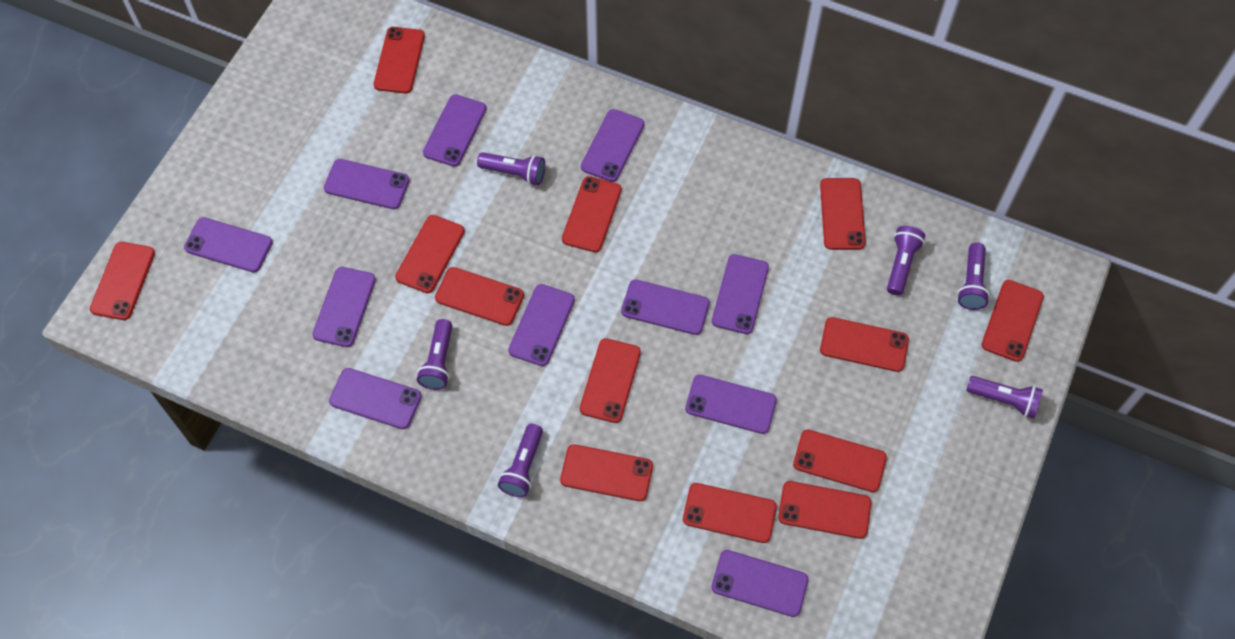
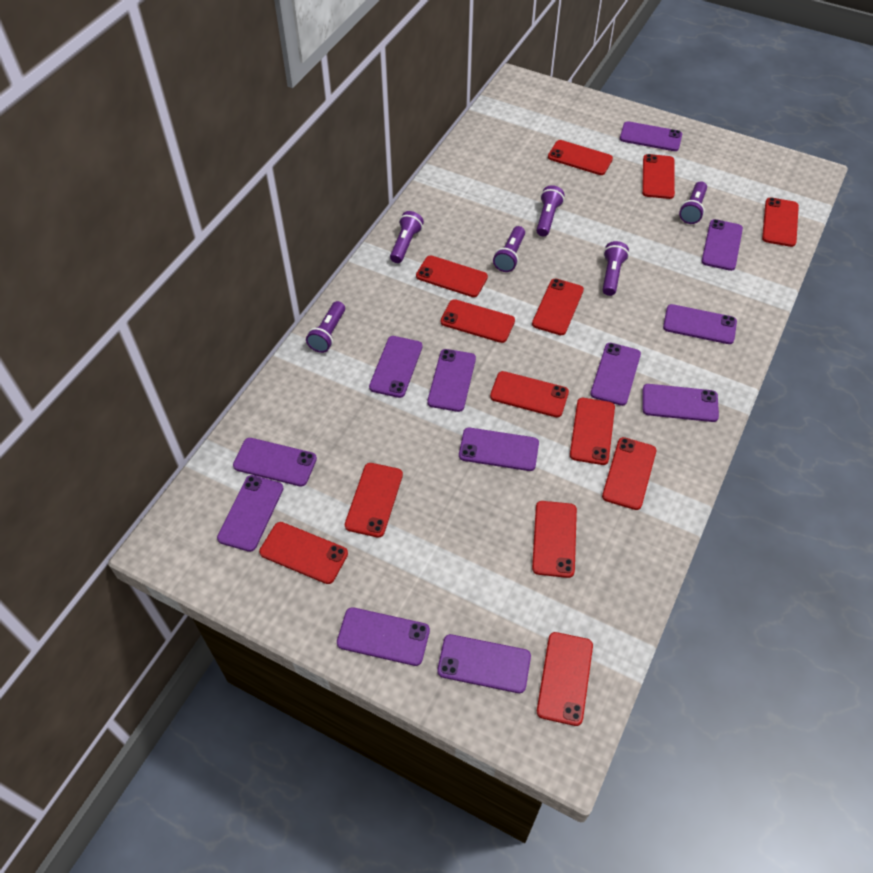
purple phone: 11 -> 12

